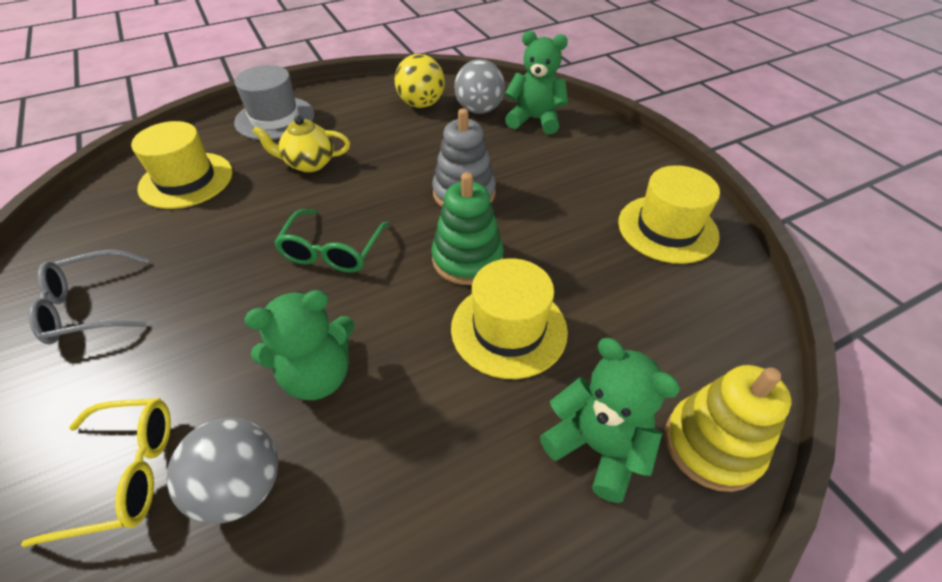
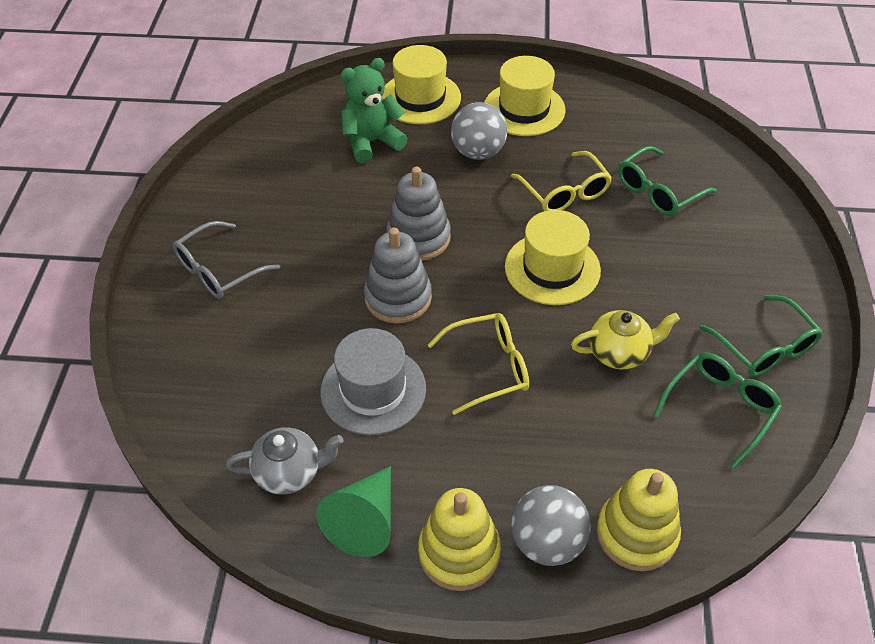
green cone: 0 -> 1
green glasses: 1 -> 3
green stacking toy: 1 -> 0
green teddy bear: 3 -> 1
grey stacking toy: 1 -> 2
grey teapot: 0 -> 1
yellow ball: 1 -> 0
yellow glasses: 1 -> 2
yellow stacking toy: 1 -> 2

